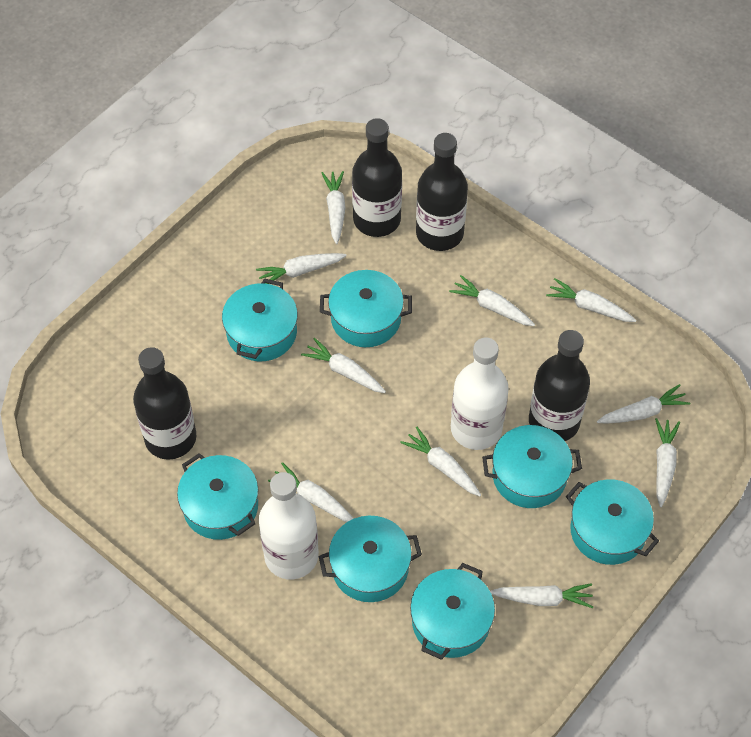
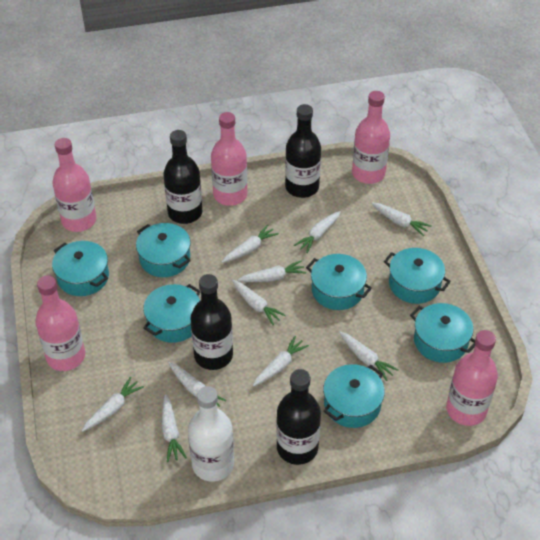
pink bottle: 0 -> 5
white bottle: 2 -> 1

